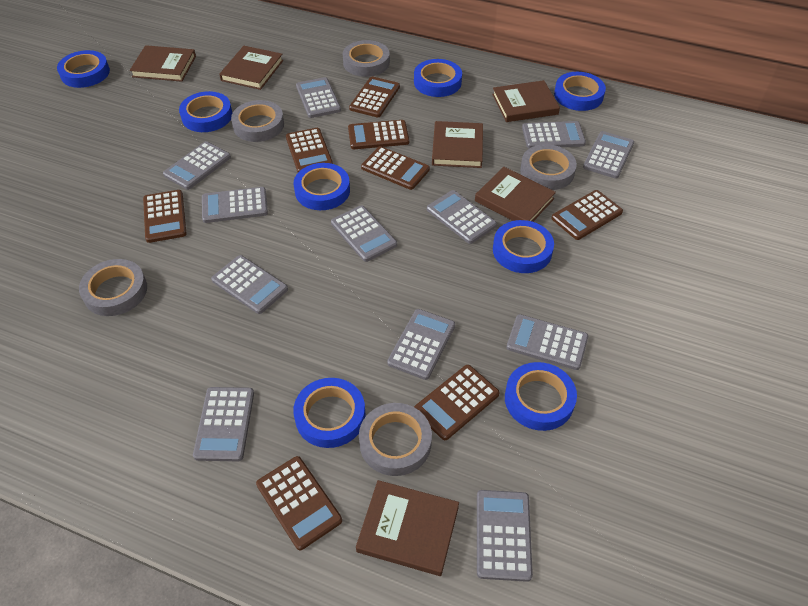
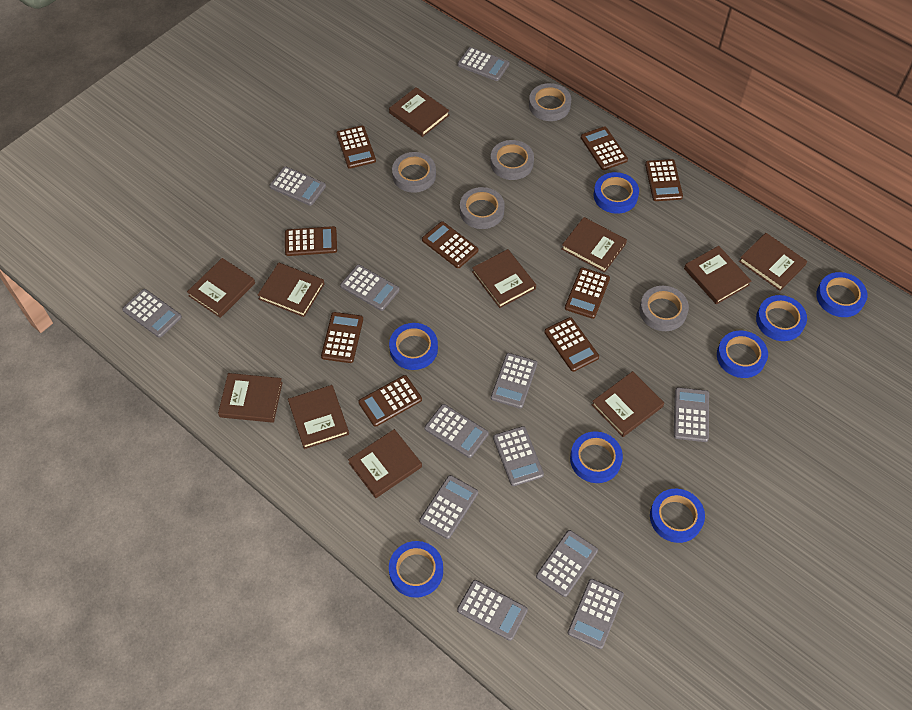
brown book: 6 -> 11
brown calculator: 8 -> 9

